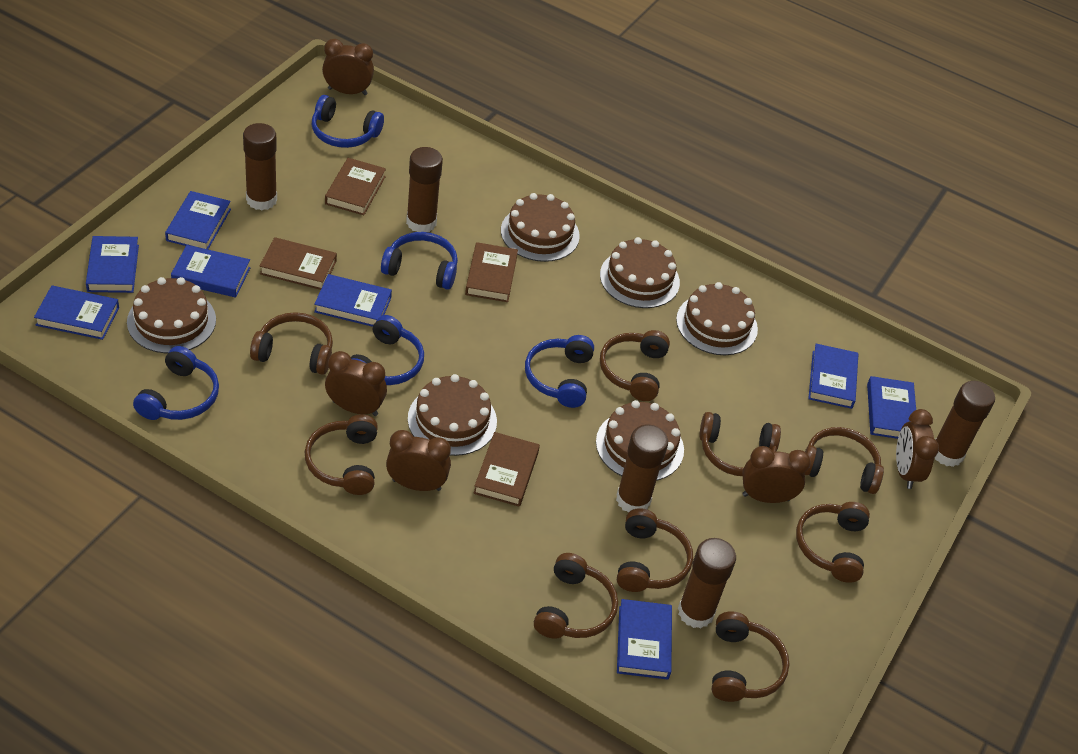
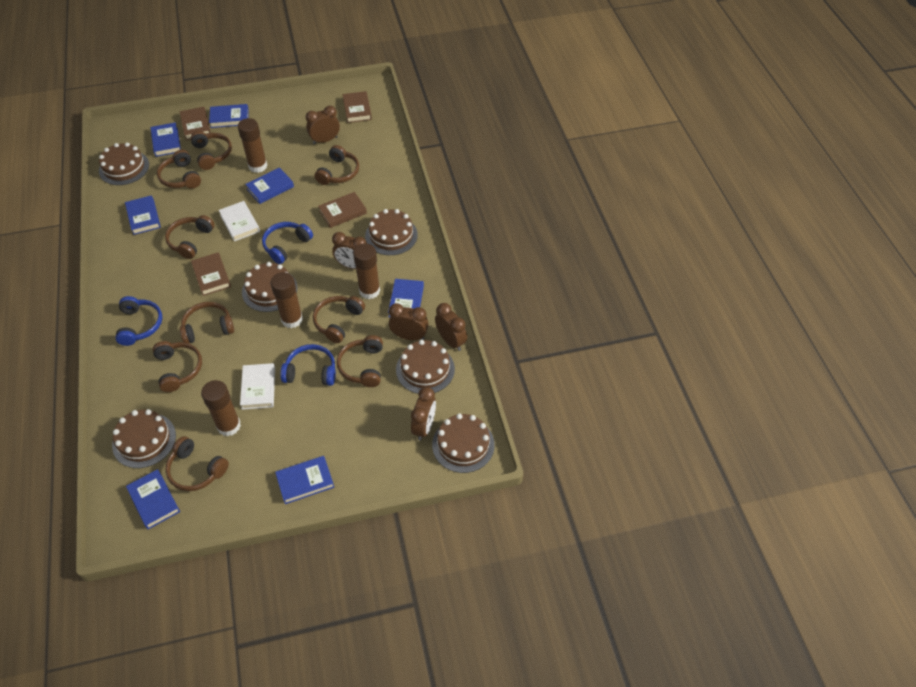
blue book: 8 -> 7
blue headphones: 5 -> 3
brown glue stick: 5 -> 4
white book: 0 -> 2

